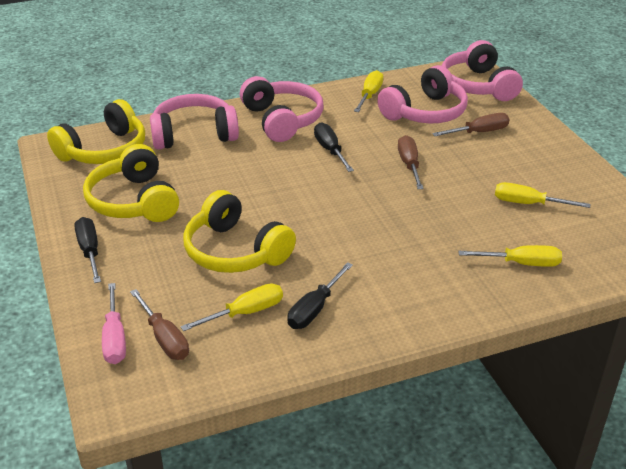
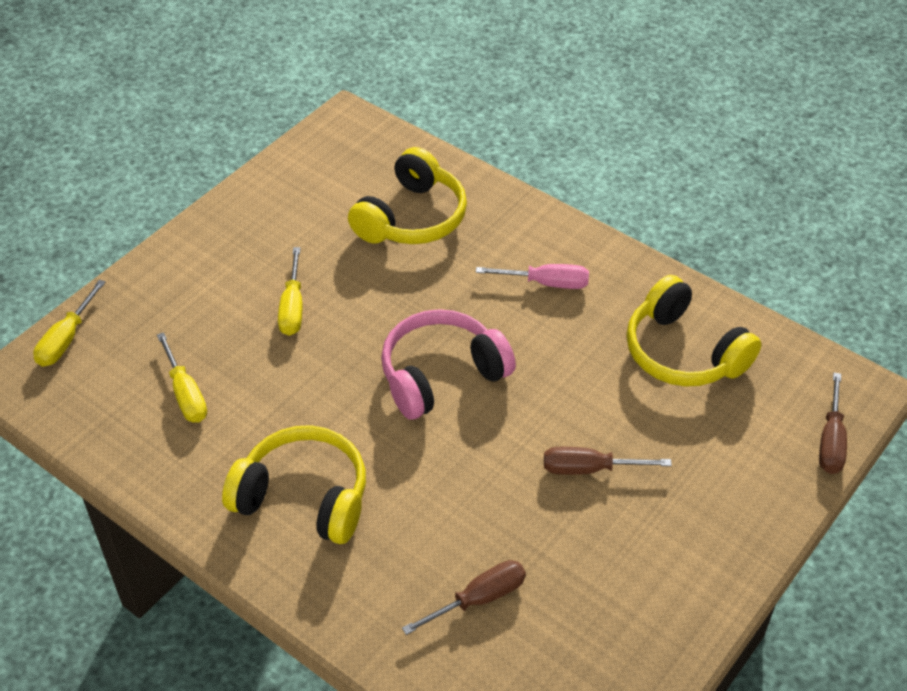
black screwdriver: 3 -> 0
pink headphones: 4 -> 1
yellow screwdriver: 4 -> 3

